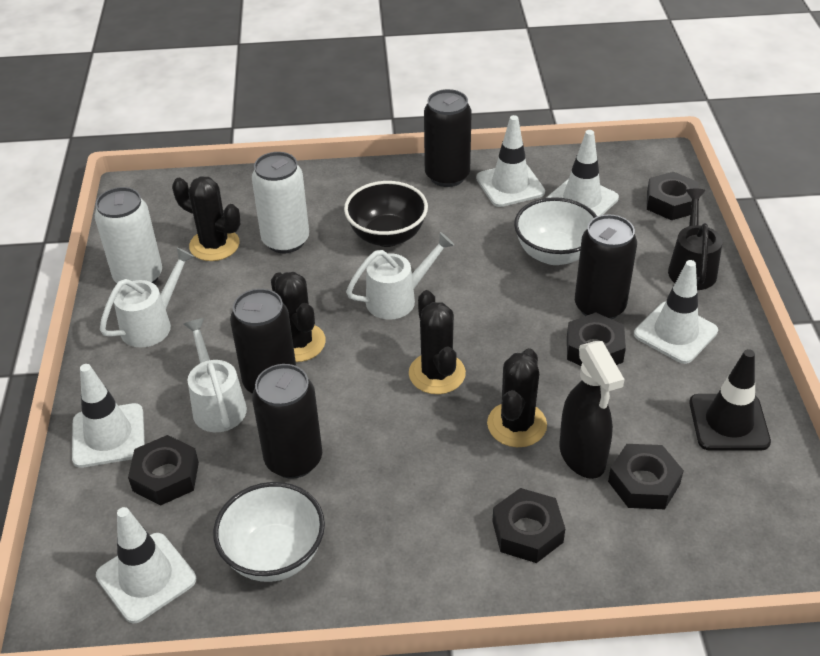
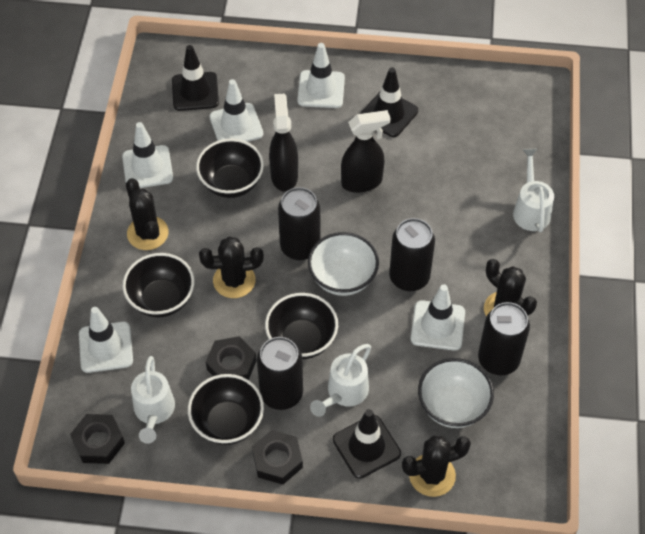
black bowl: 1 -> 4
black nut: 5 -> 3
black spray bottle: 1 -> 2
black traffic cone: 1 -> 3
black watering can: 1 -> 0
white can: 2 -> 0

